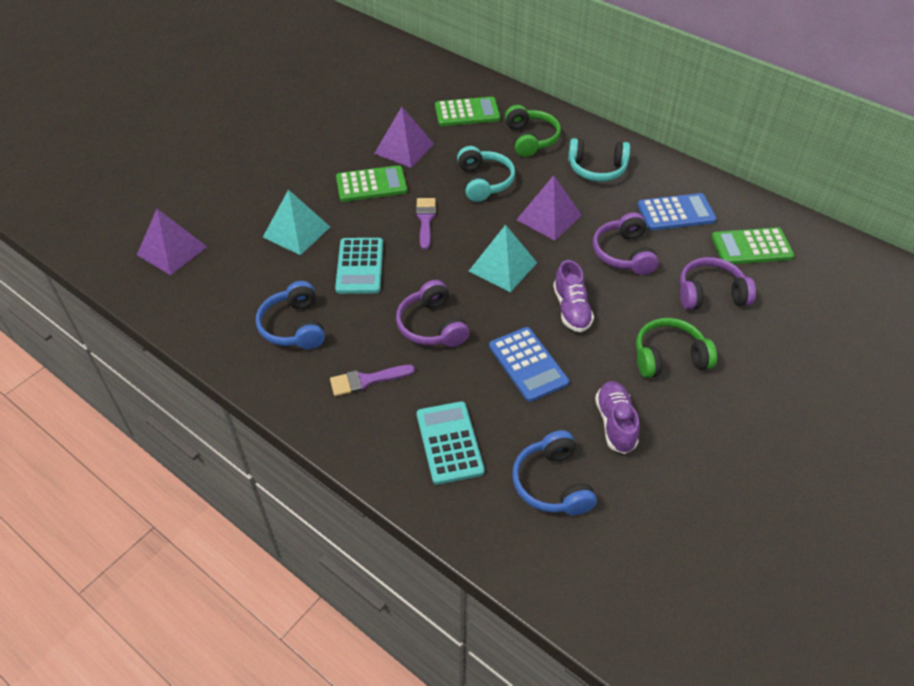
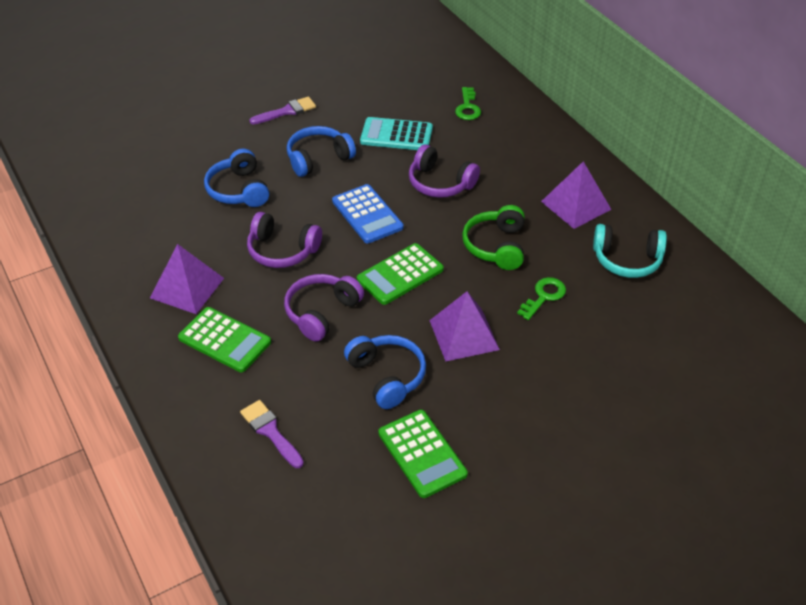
blue calculator: 2 -> 1
blue headphones: 2 -> 3
green headphones: 2 -> 1
green key: 0 -> 2
purple shoe: 2 -> 0
turquoise calculator: 2 -> 1
turquoise headphones: 2 -> 1
turquoise pyramid: 2 -> 0

